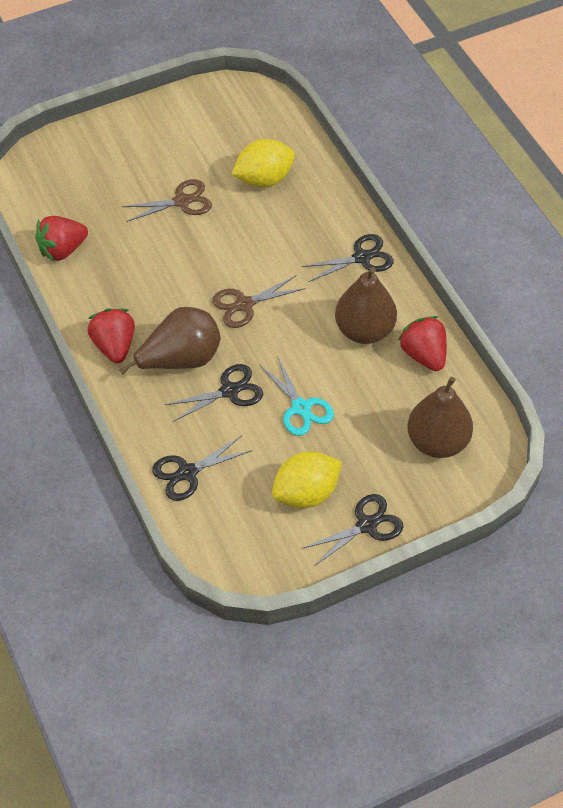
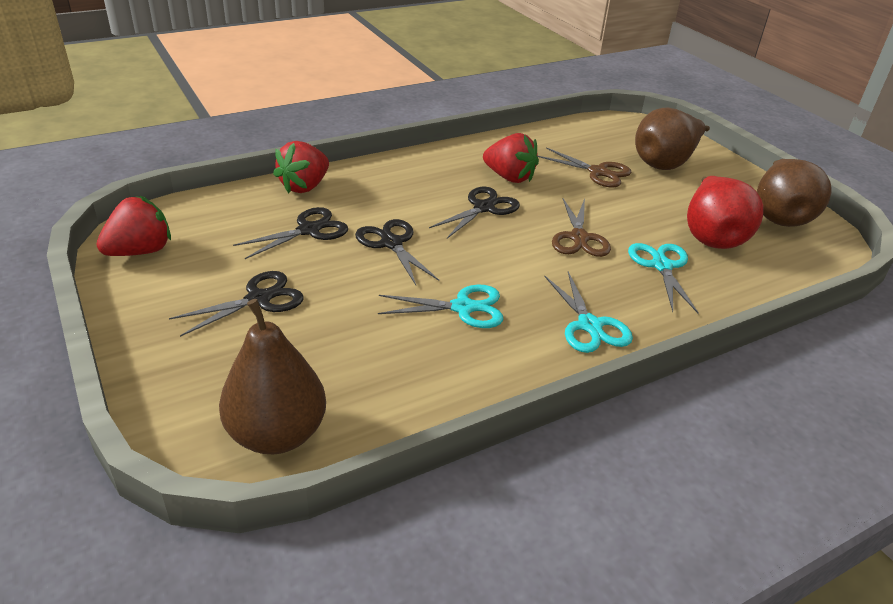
red pear: 0 -> 1
turquoise scissors: 1 -> 3
yellow lemon: 2 -> 0

